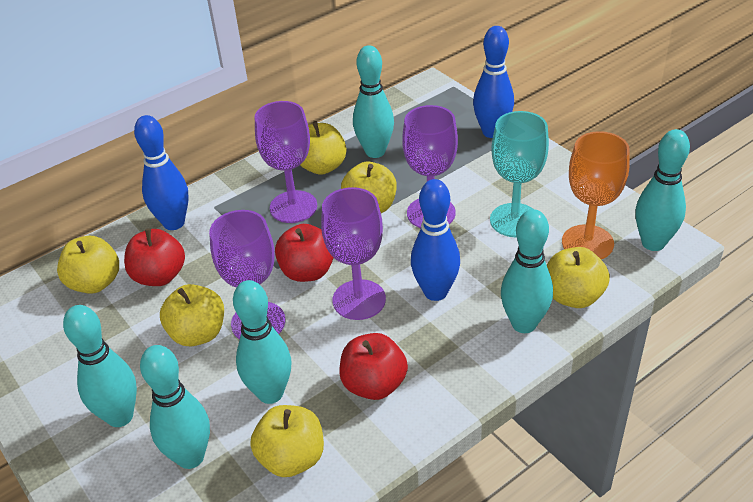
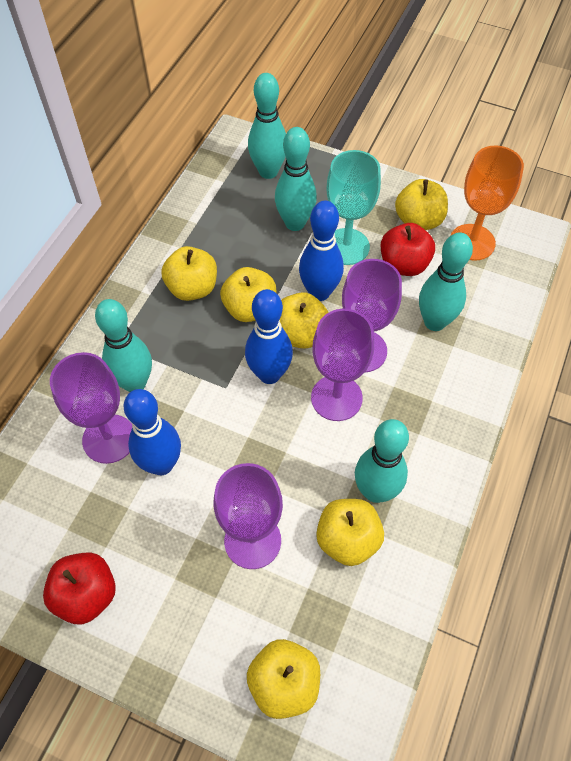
red apple: 3 -> 2
turquoise bowling pin: 6 -> 5

